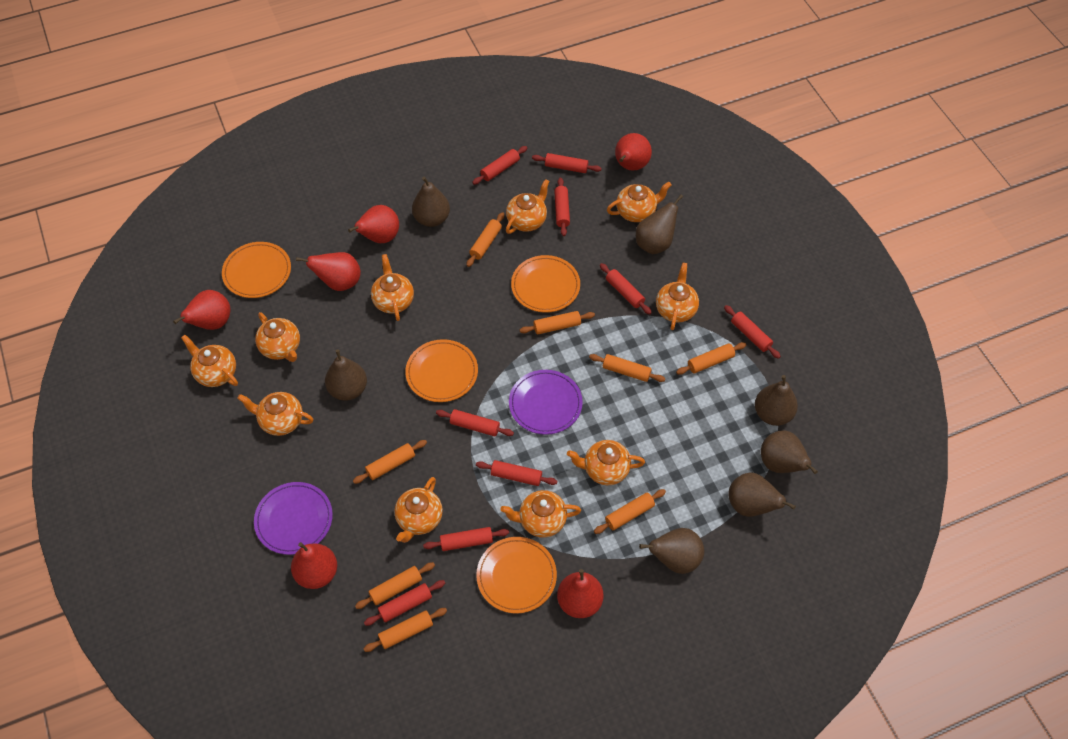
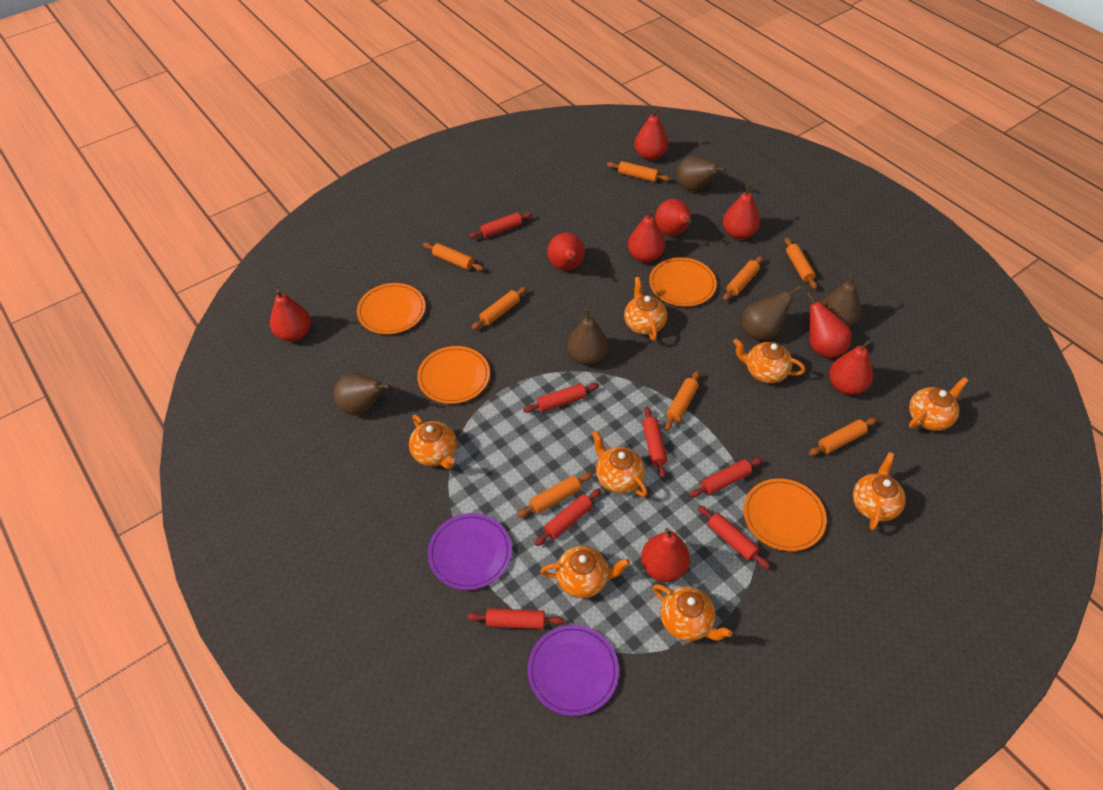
brown pear: 7 -> 5
orange teapot: 10 -> 8
red pear: 6 -> 9
red rolling pin: 9 -> 7

